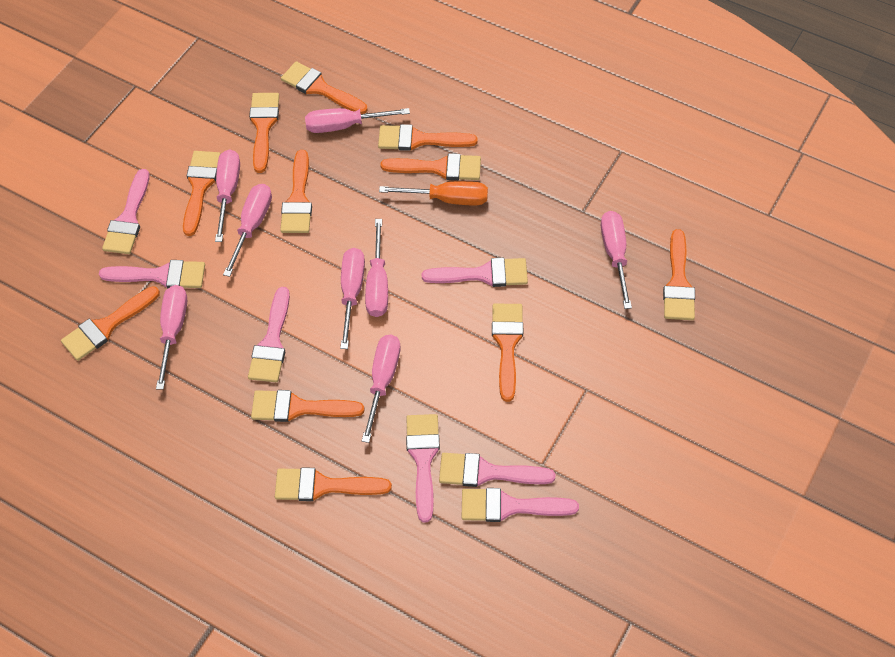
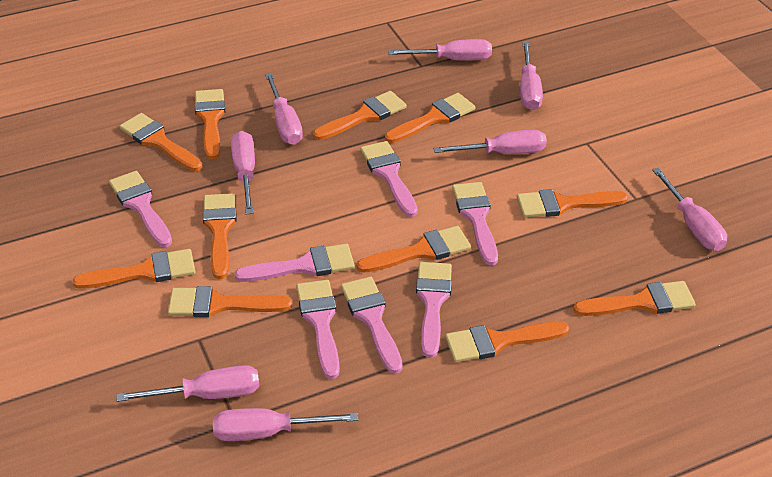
orange screwdriver: 1 -> 0

